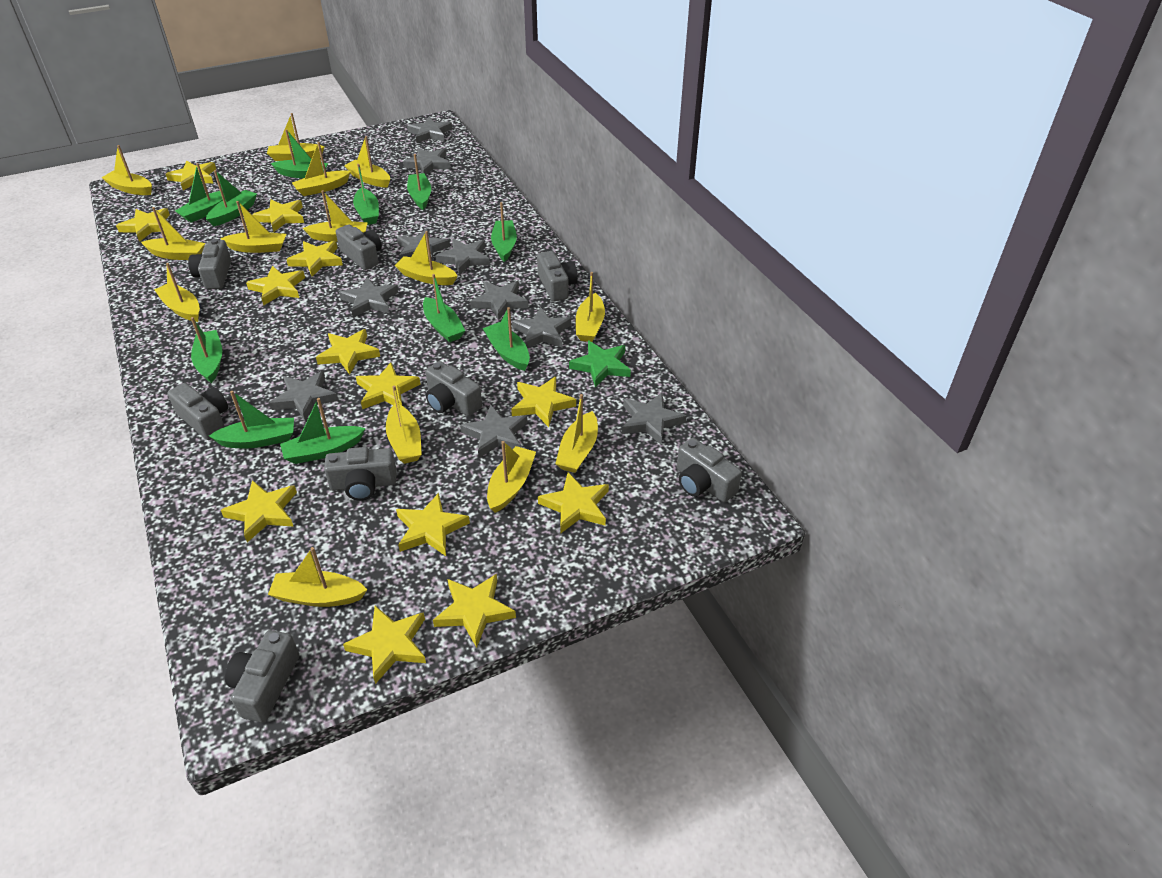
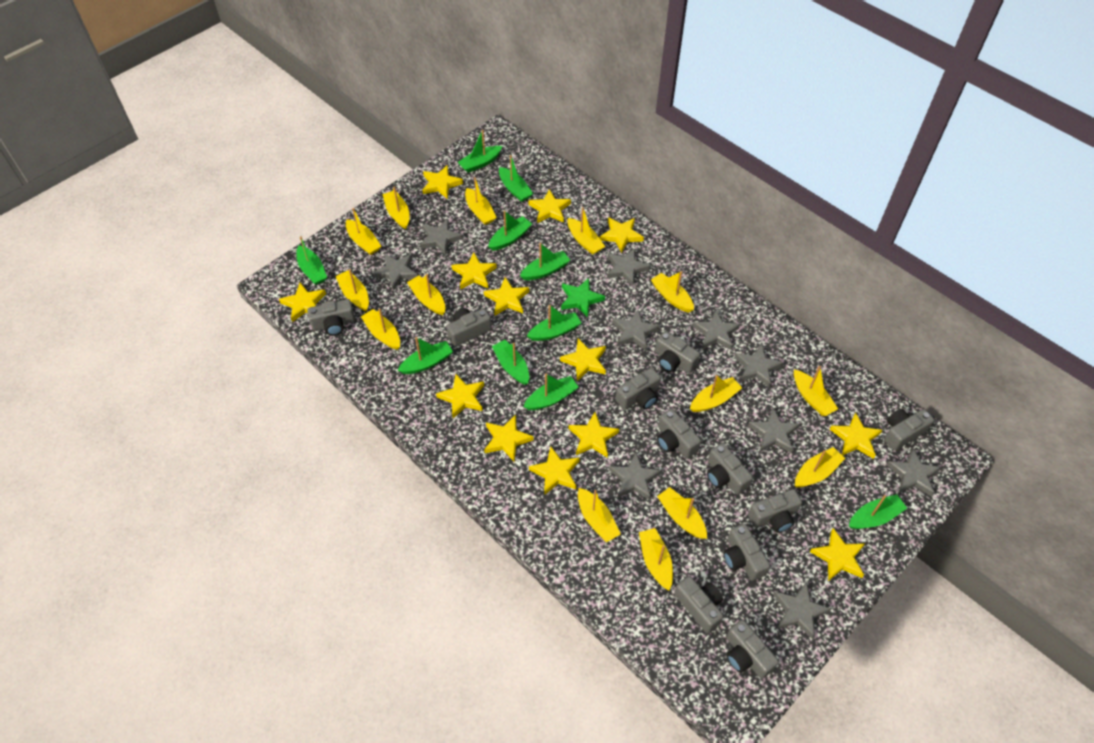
green boat: 11 -> 10
grey camera: 8 -> 11

